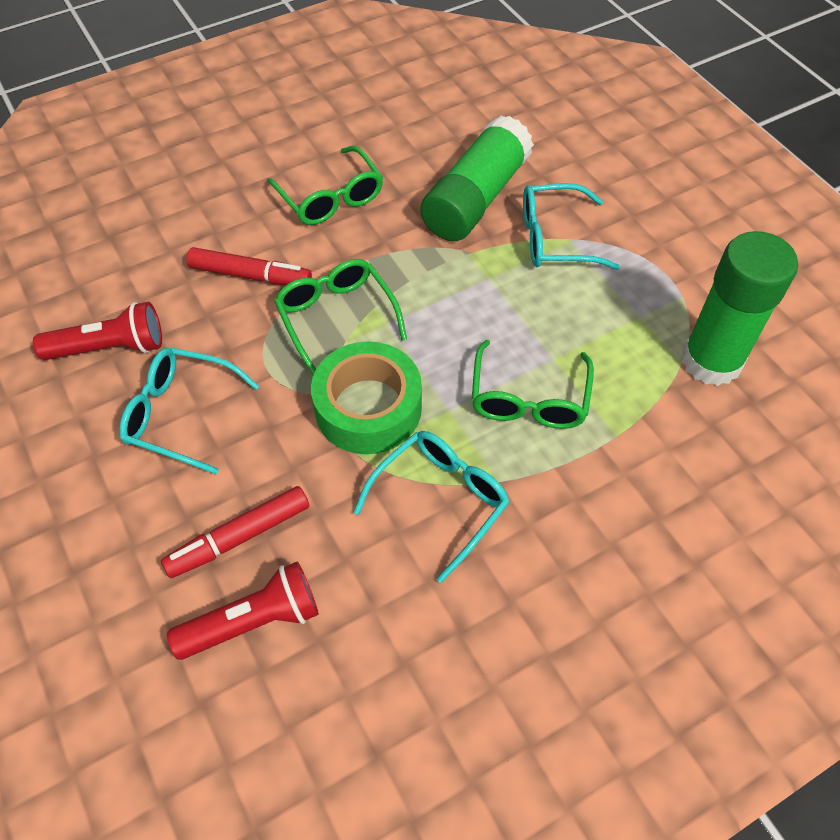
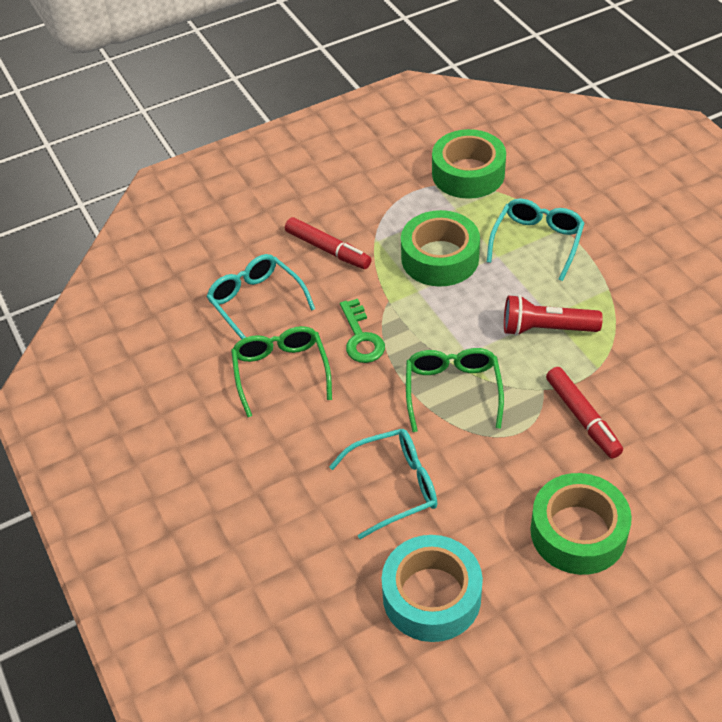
green glasses: 3 -> 2
green glue stick: 2 -> 0
green key: 0 -> 1
green tape: 1 -> 3
red flashlight: 2 -> 1
turquoise tape: 0 -> 1

